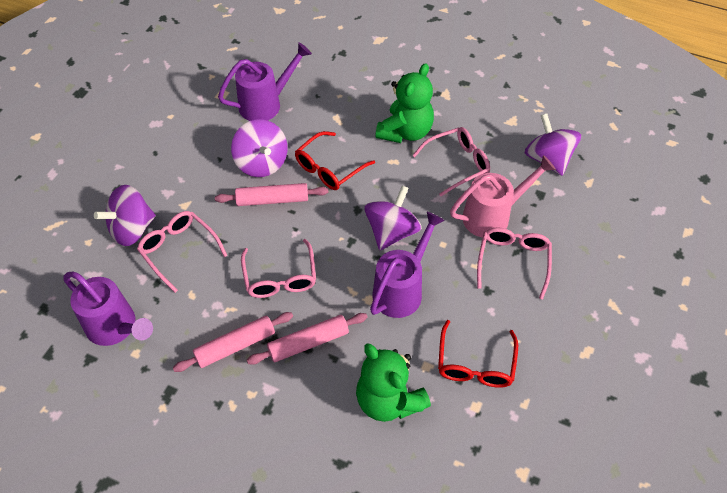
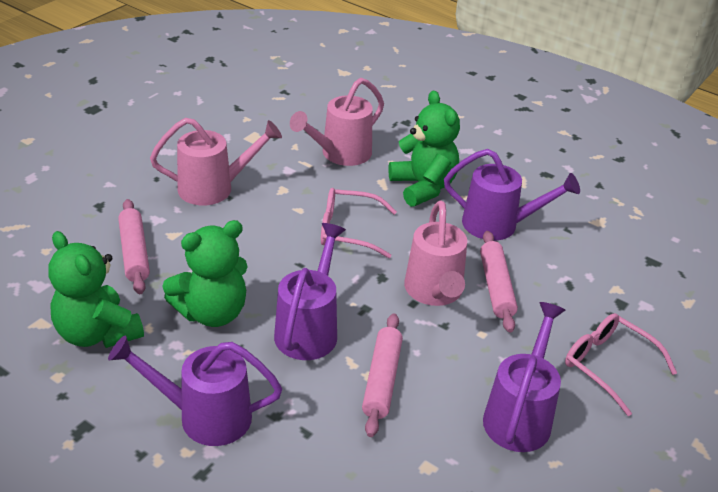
green teddy bear: 2 -> 3
pink glasses: 4 -> 2
pink watering can: 1 -> 3
purple spinning top: 4 -> 0
purple watering can: 3 -> 4
red glasses: 2 -> 0

